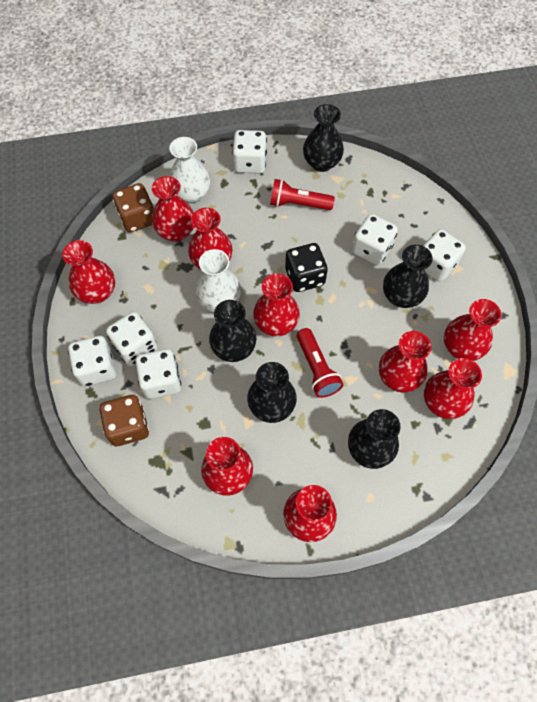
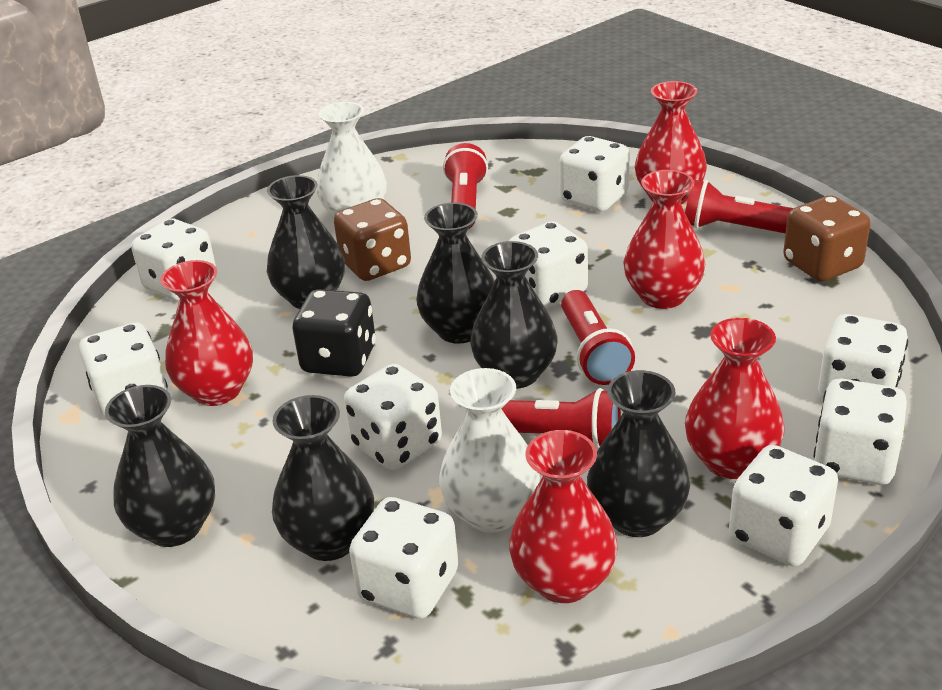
black vase: 5 -> 6
red flashlight: 2 -> 4
red vase: 9 -> 5
white dice: 6 -> 9

